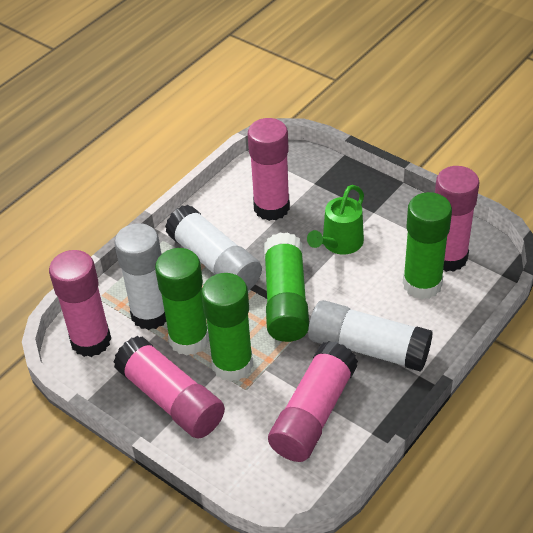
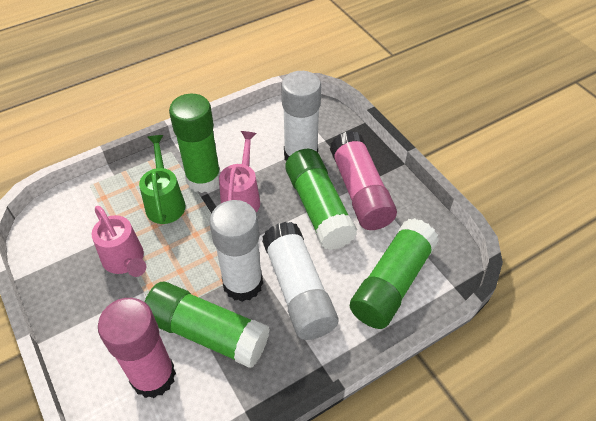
pink glue stick: 5 -> 2
pink watering can: 0 -> 2

